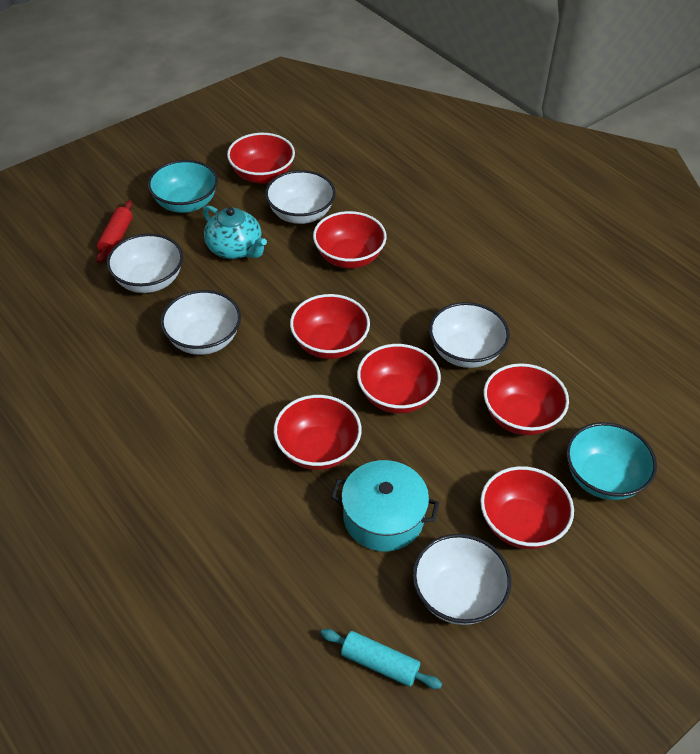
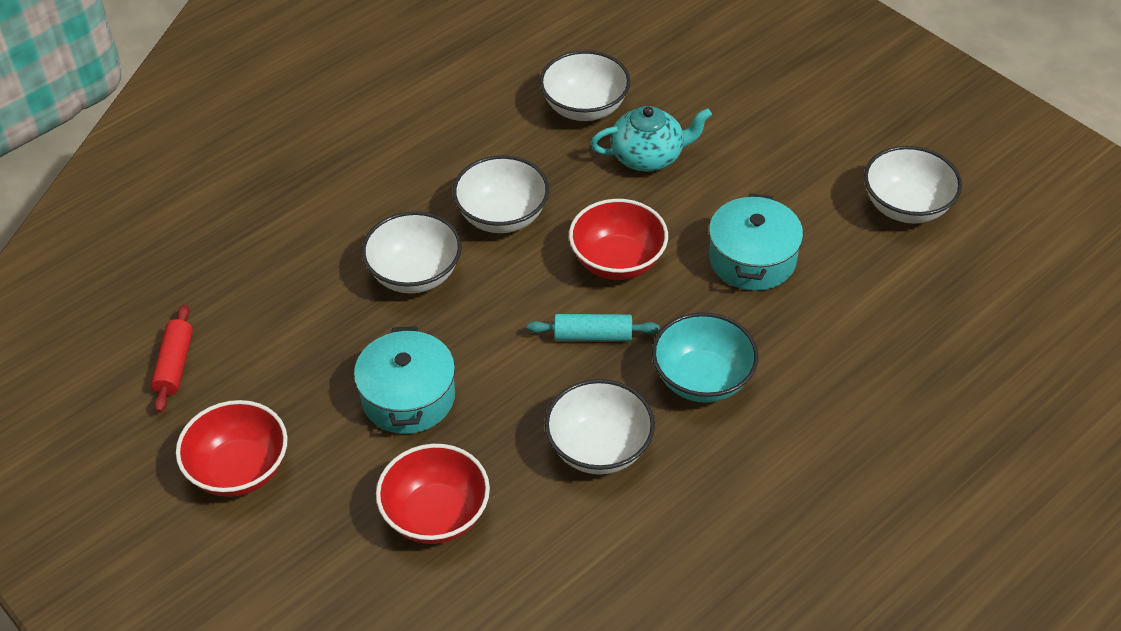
red bowl: 7 -> 3
turquoise bowl: 2 -> 1
turquoise pot: 1 -> 2

